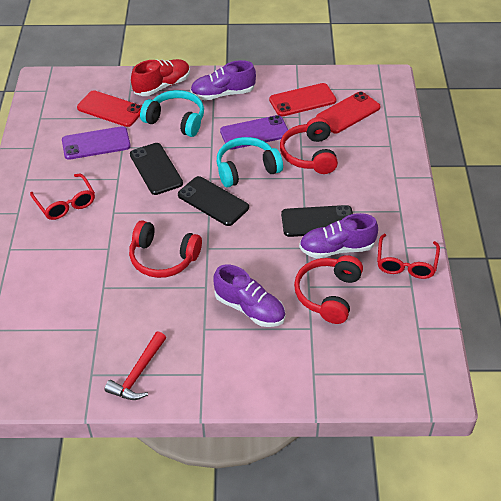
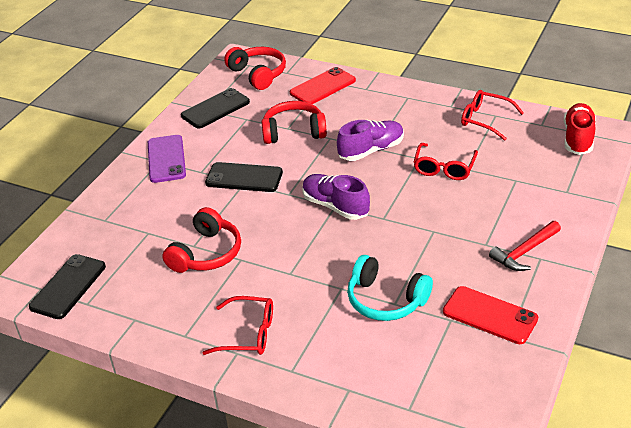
purple phone: 2 -> 1
purple shoe: 3 -> 2
red glasses: 2 -> 3
red phone: 3 -> 2
turquoise headphones: 2 -> 1

